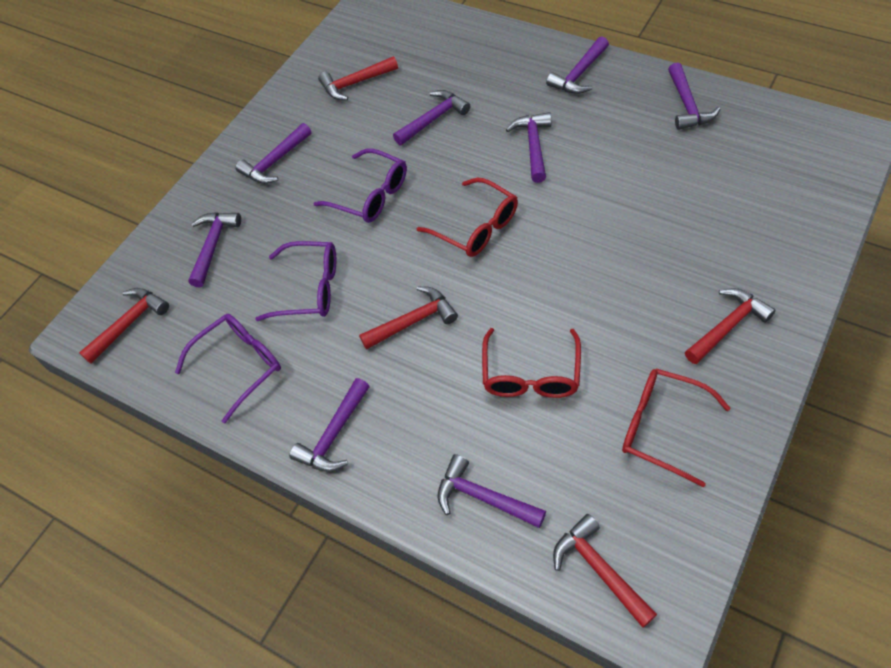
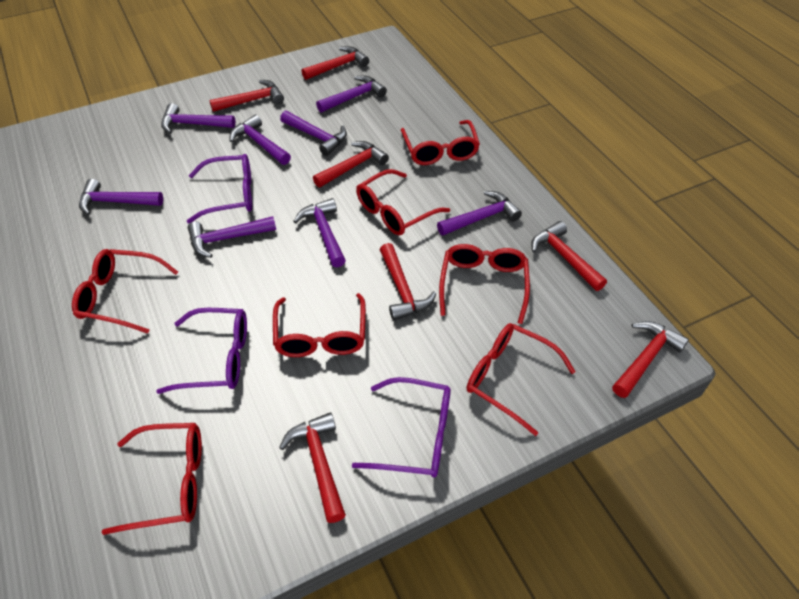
red glasses: 3 -> 7
red hammer: 5 -> 7

